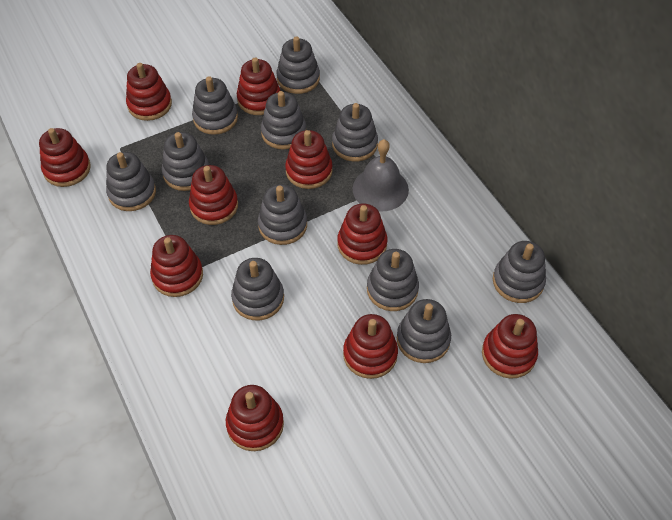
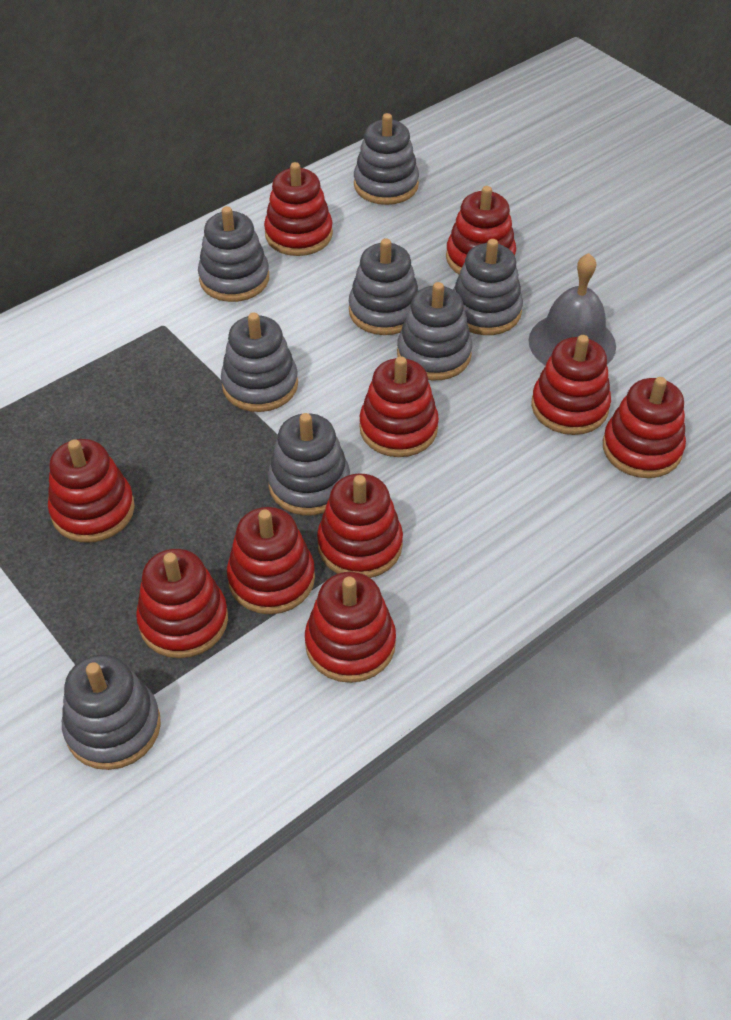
grey stacking toy: 11 -> 8

